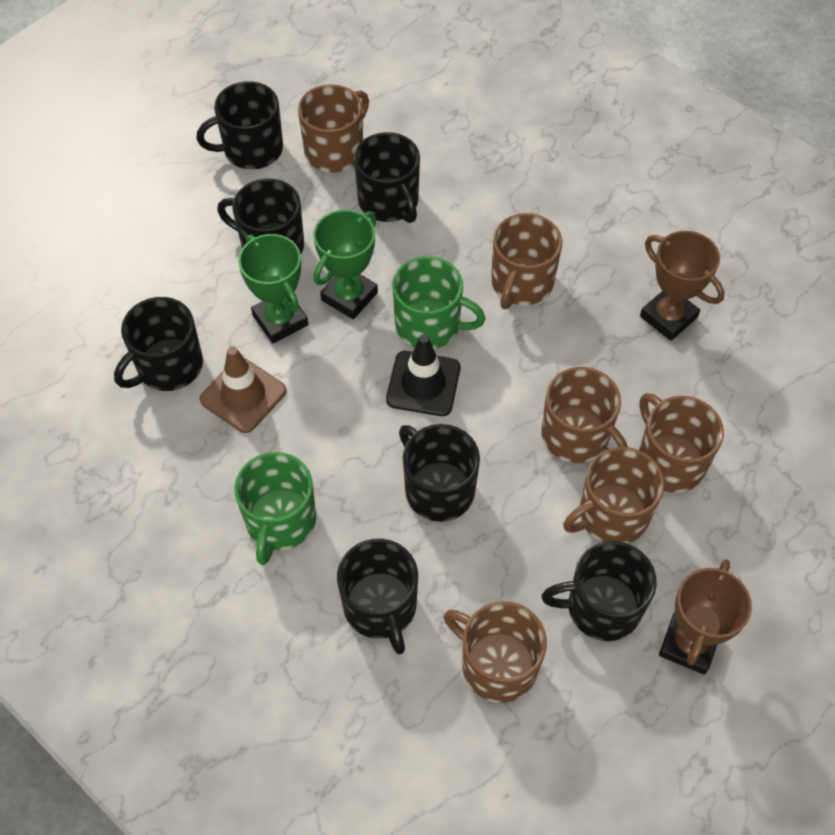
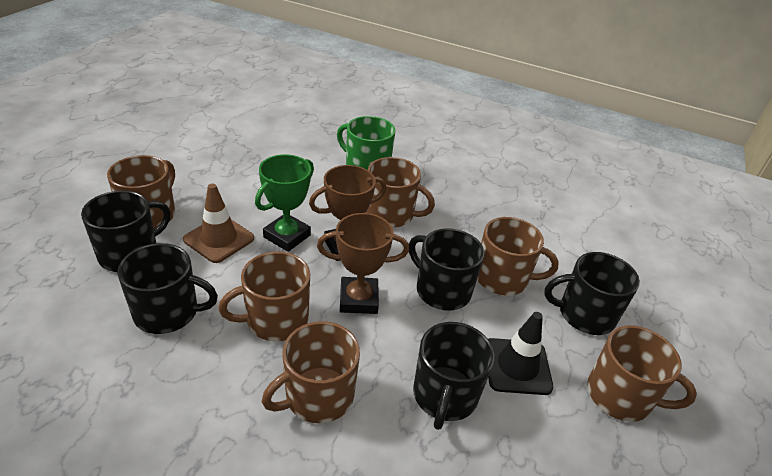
black mug: 7 -> 5
green mug: 2 -> 1
green trophy: 2 -> 1

